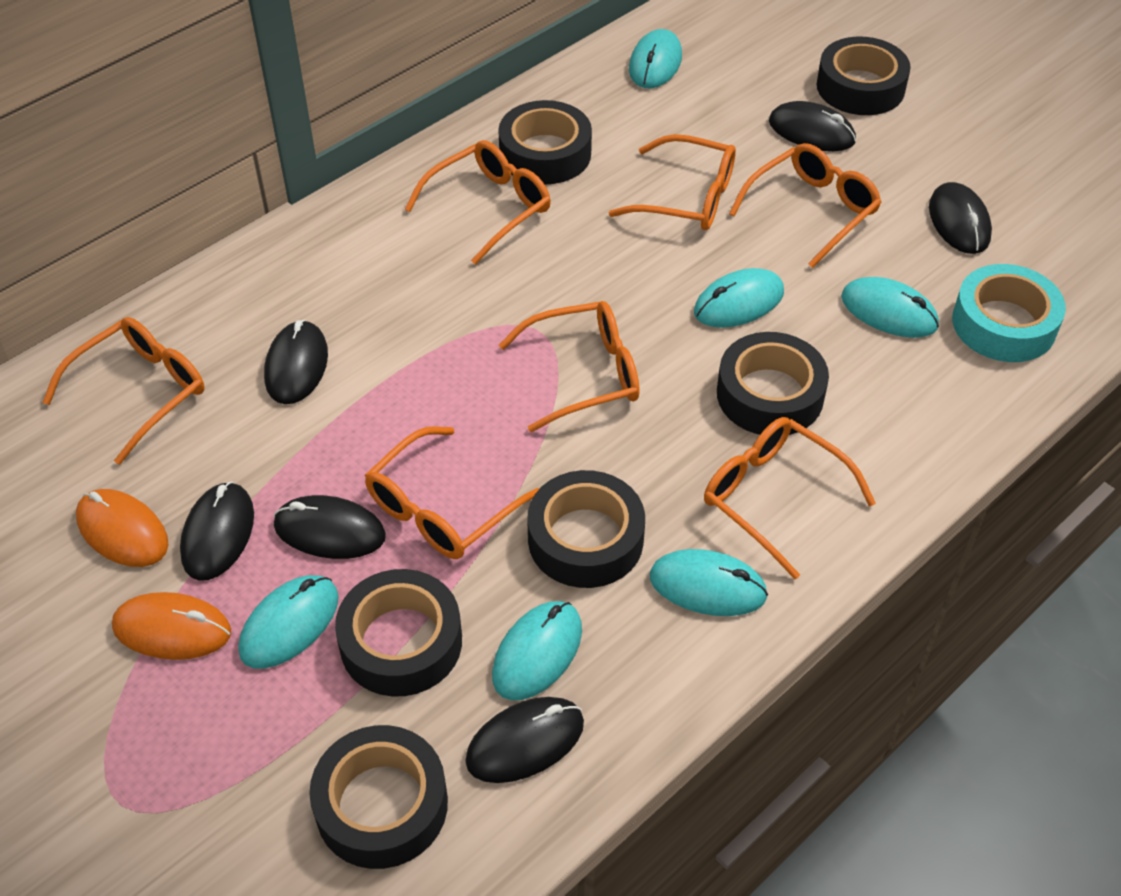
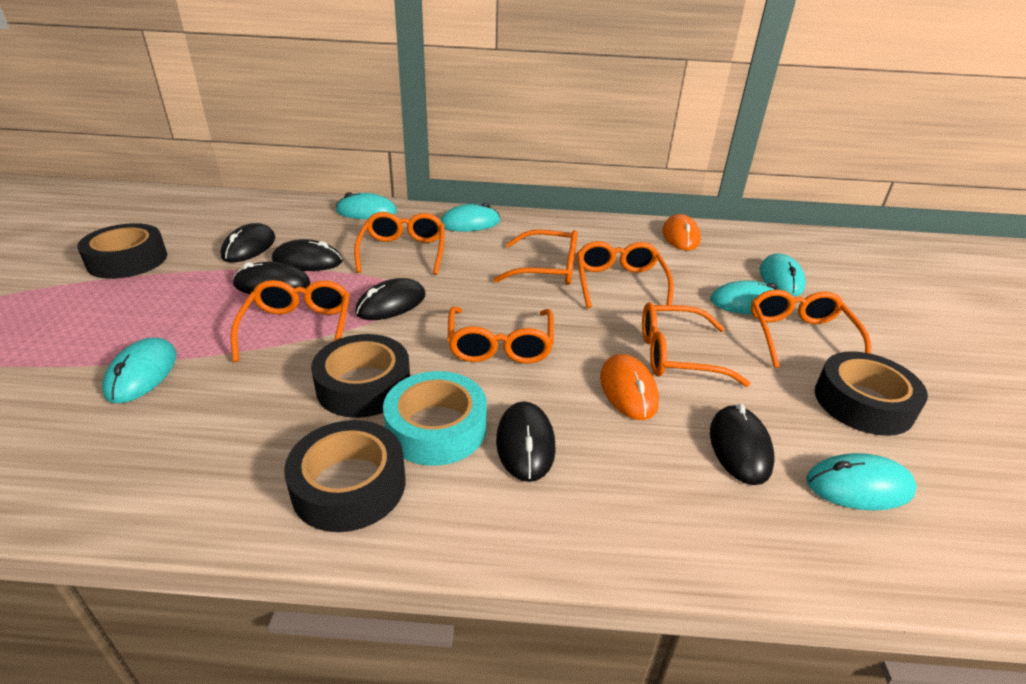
black tape: 6 -> 4

